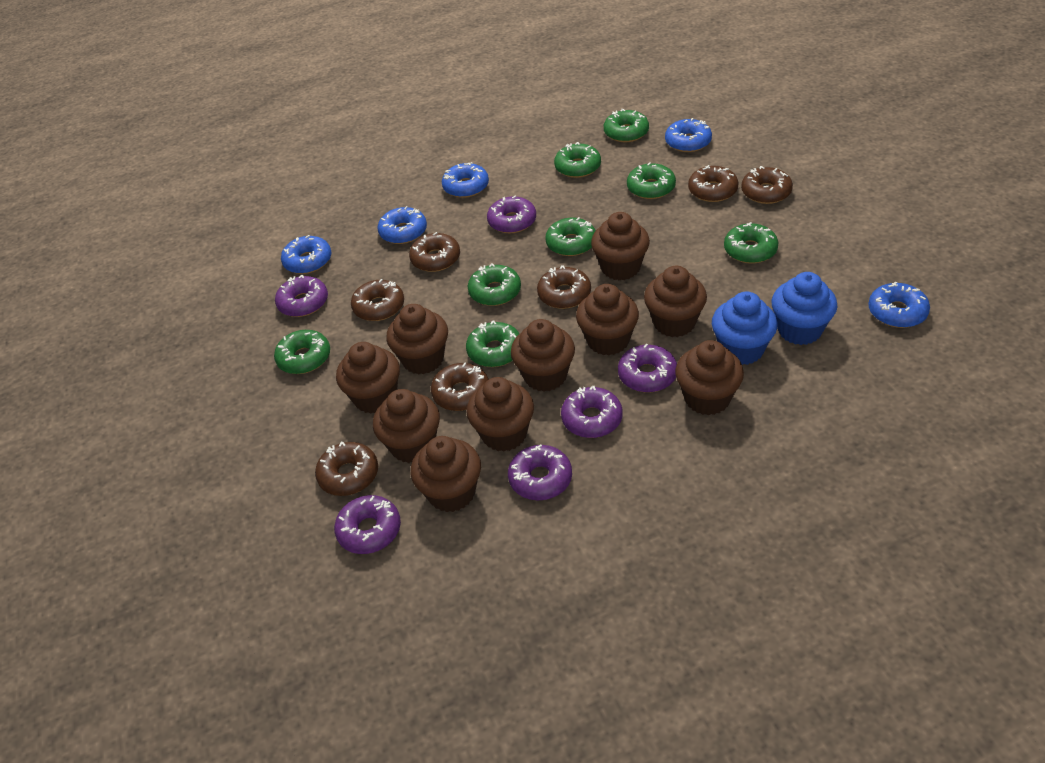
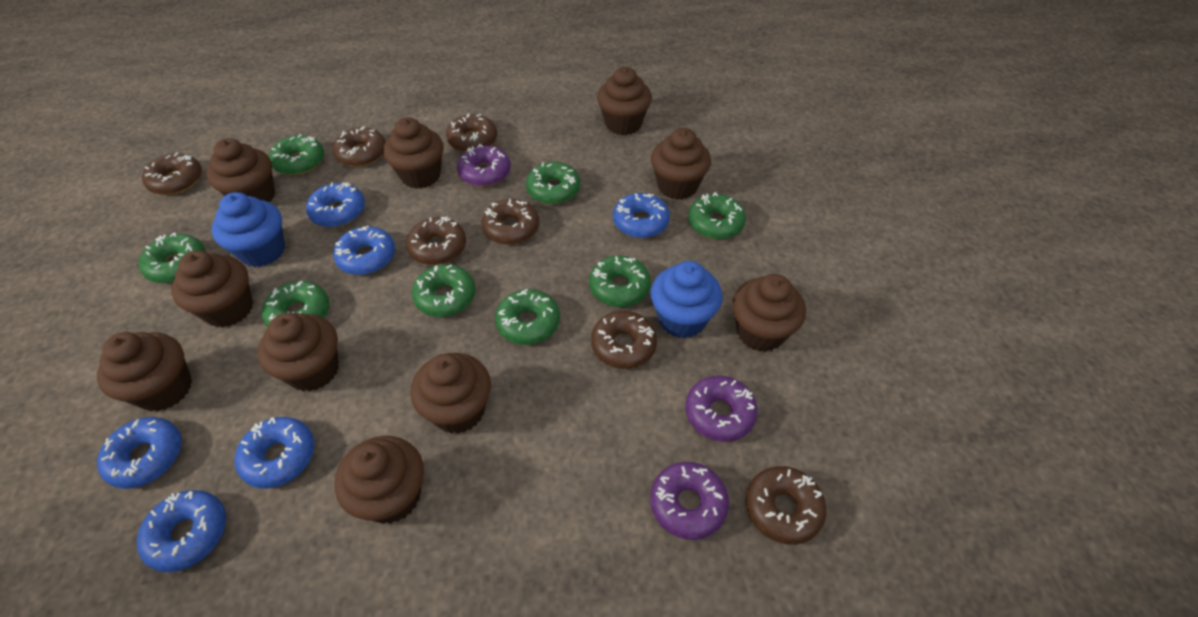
blue donut: 5 -> 6
purple donut: 6 -> 3

